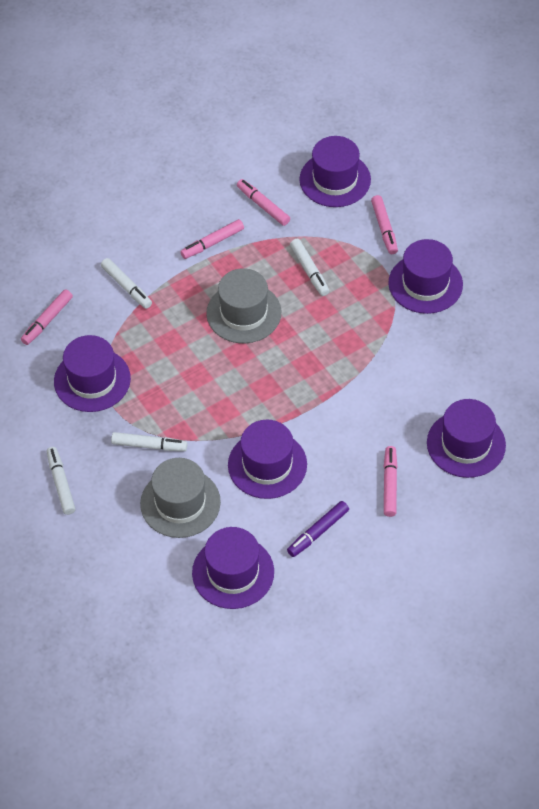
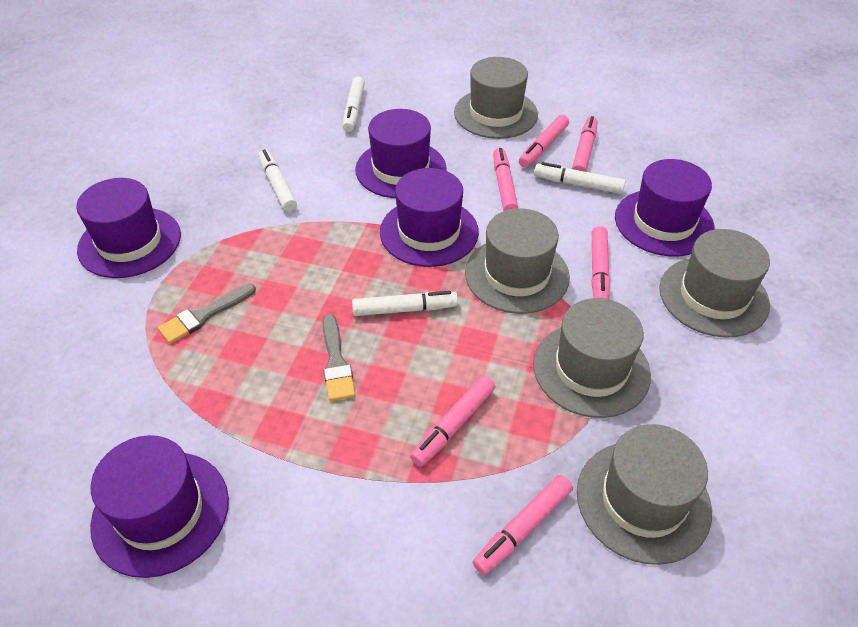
grey brush: 0 -> 2
grey hat: 2 -> 5
pink marker: 5 -> 6
purple hat: 6 -> 5
purple marker: 1 -> 0

